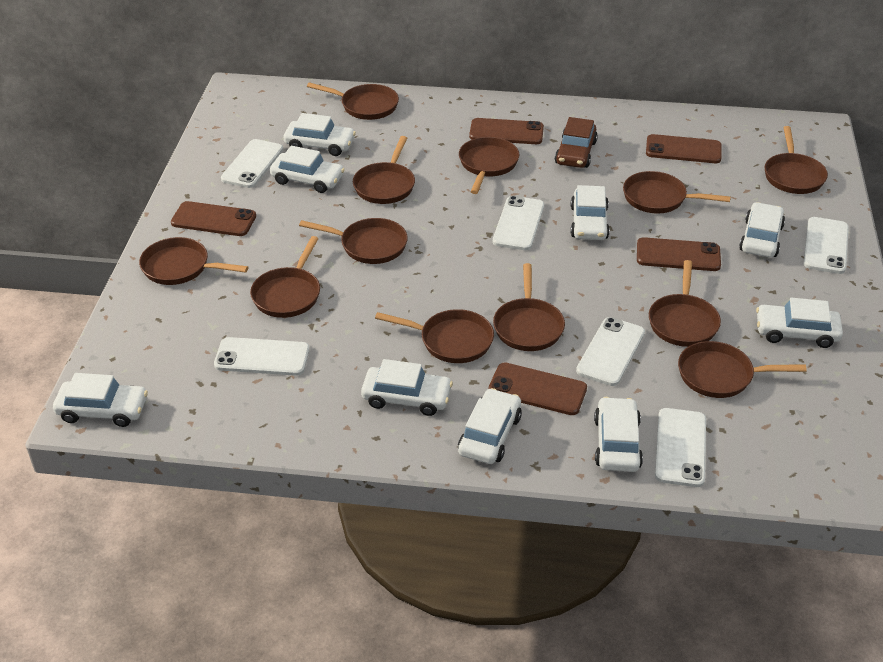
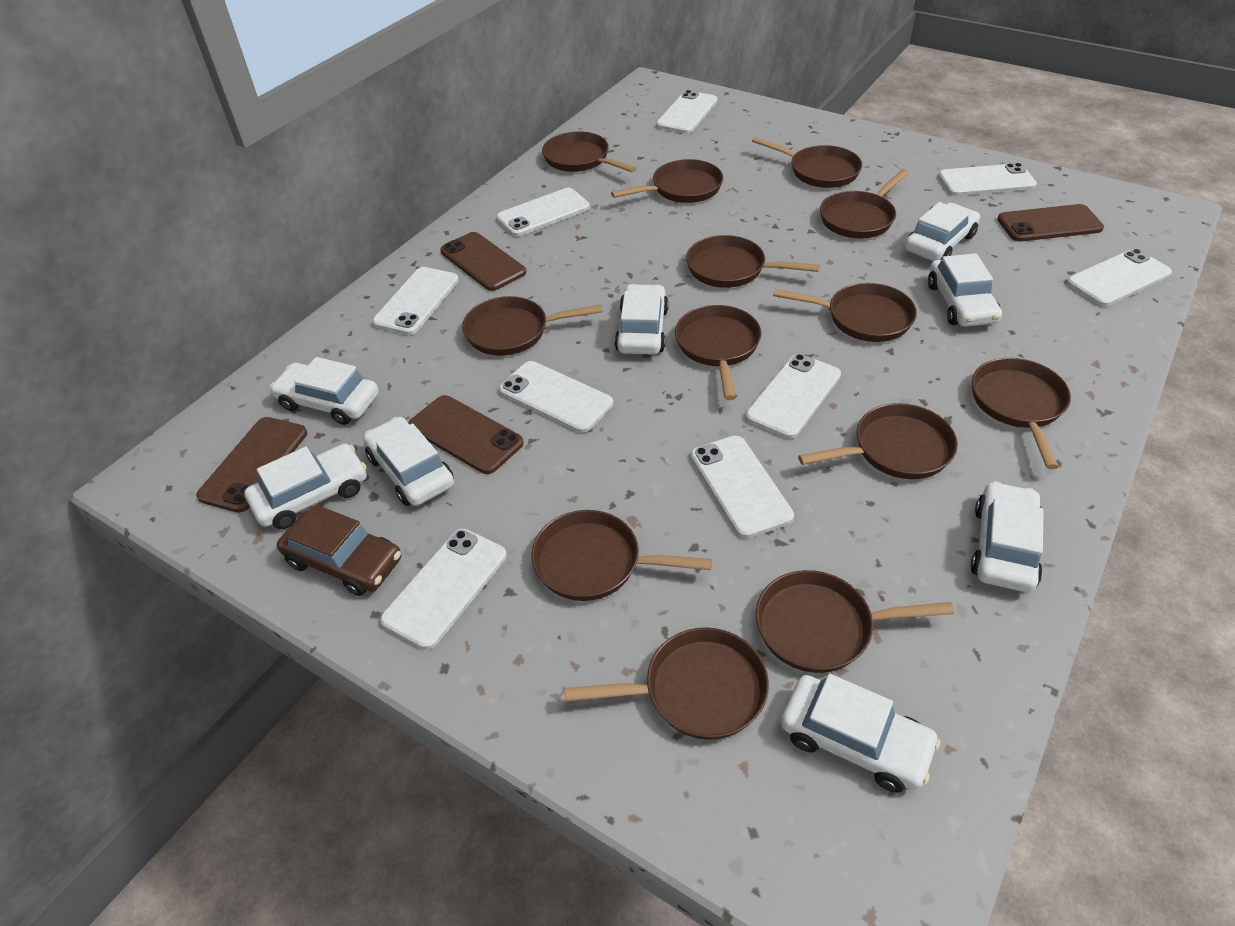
brown pan: 12 -> 13
brown phone: 5 -> 4
white car: 9 -> 8
white phone: 6 -> 9

